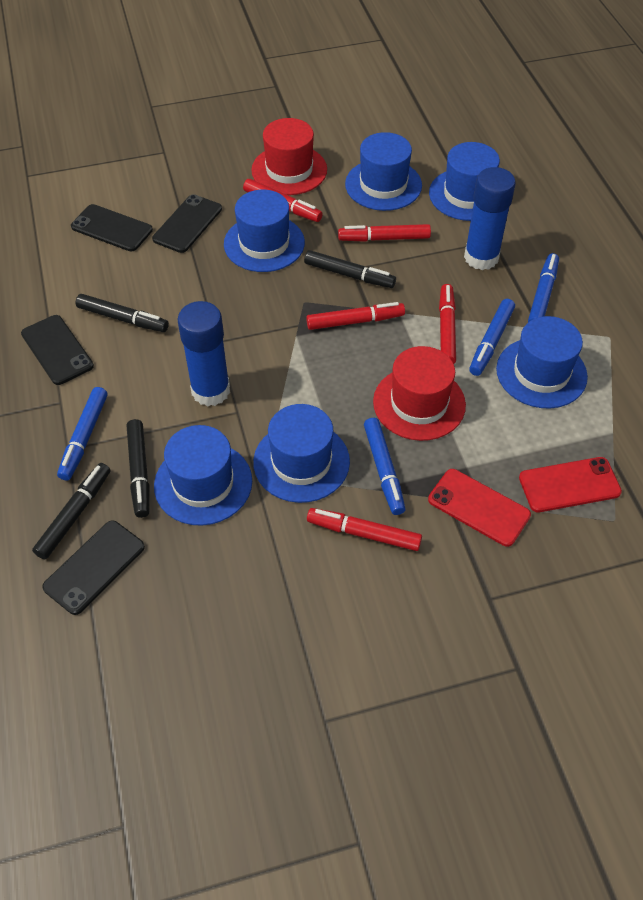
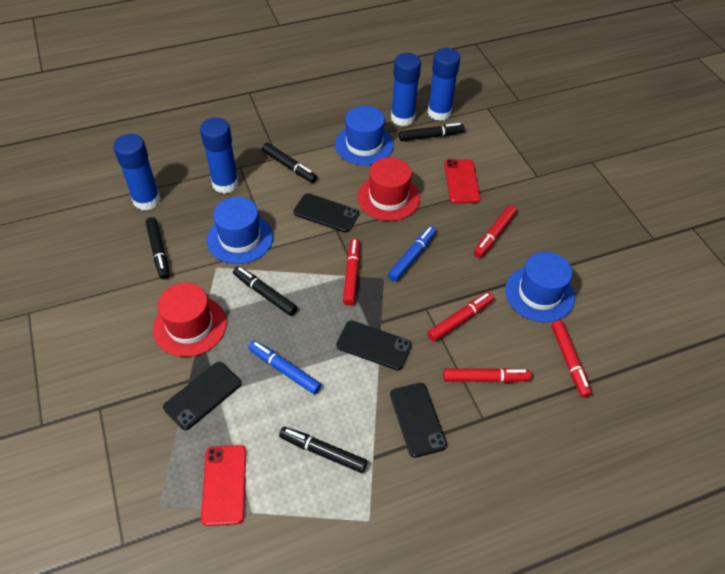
black marker: 4 -> 5
blue glue stick: 2 -> 4
blue hat: 6 -> 3
blue marker: 4 -> 2

